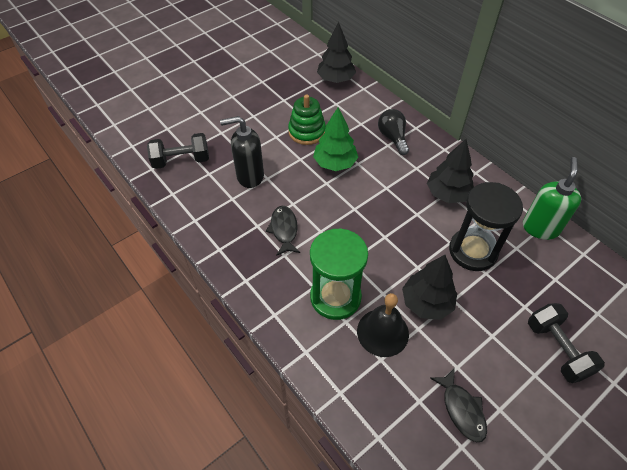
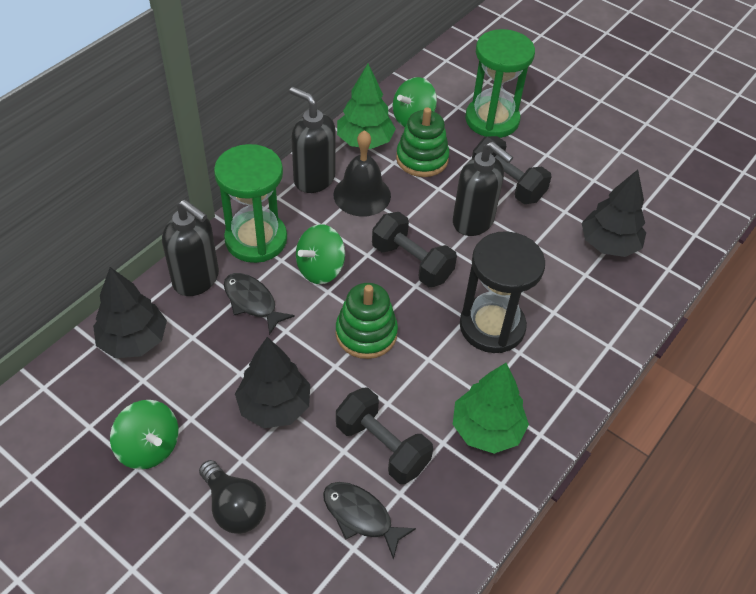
black dumbbell: 2 -> 3
black soap dispenser: 1 -> 3
green hourglass: 1 -> 2
green soap dispenser: 1 -> 0
green spinning top: 0 -> 3
green stacking toy: 1 -> 2
green tree: 1 -> 2

